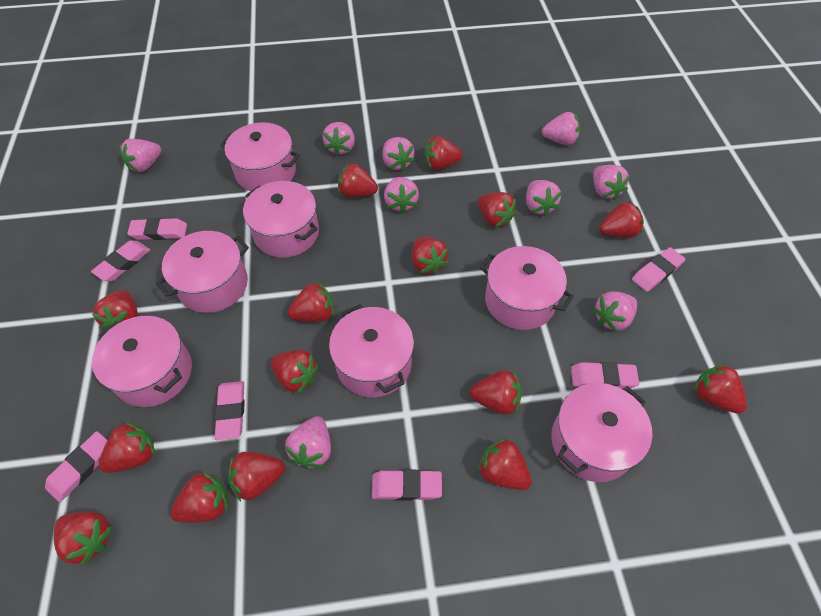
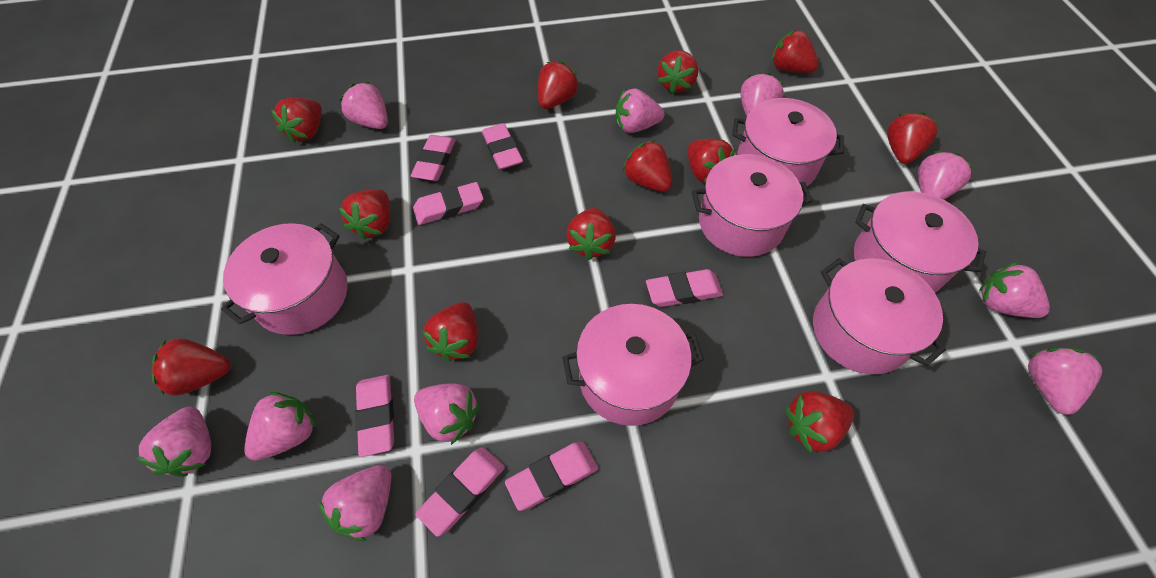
pink pot: 7 -> 6
pink strawberry: 9 -> 10
red strawberry: 15 -> 12

